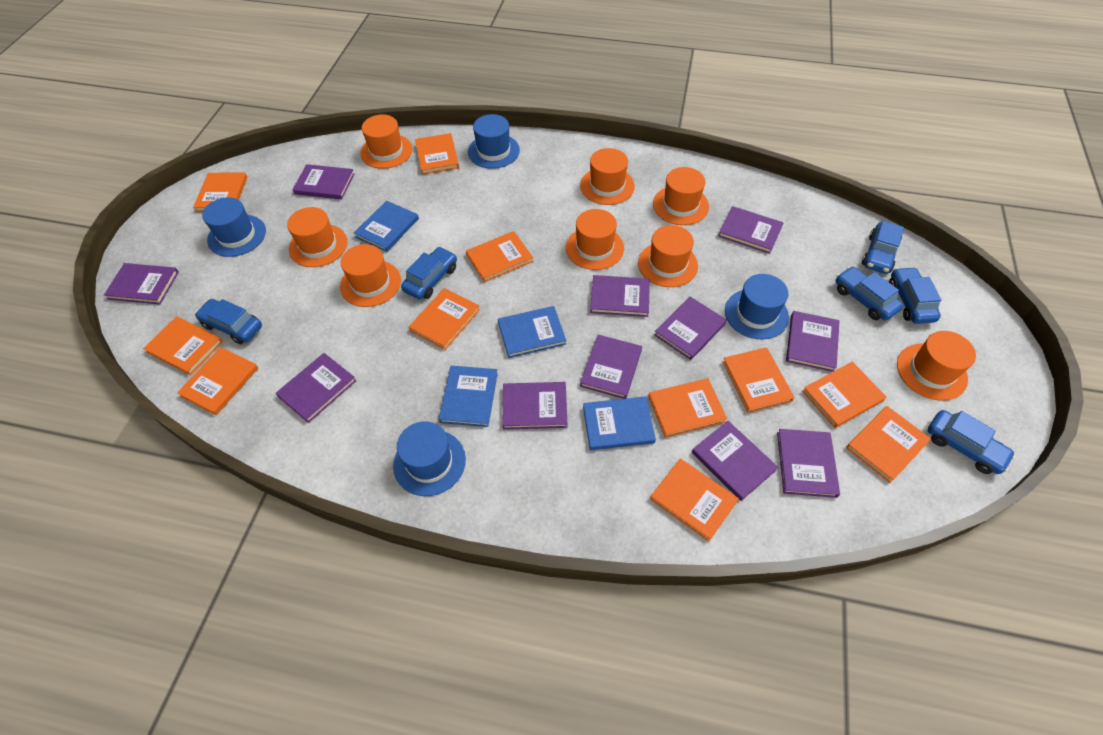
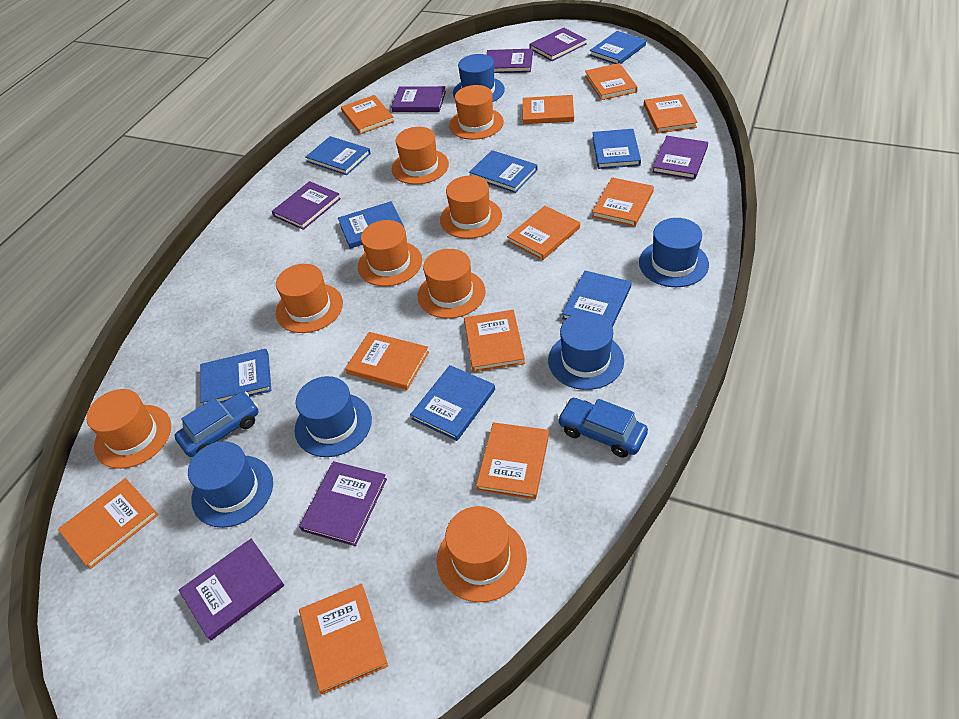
blue book: 4 -> 8
blue car: 6 -> 2
blue hat: 4 -> 5
purple book: 11 -> 7

